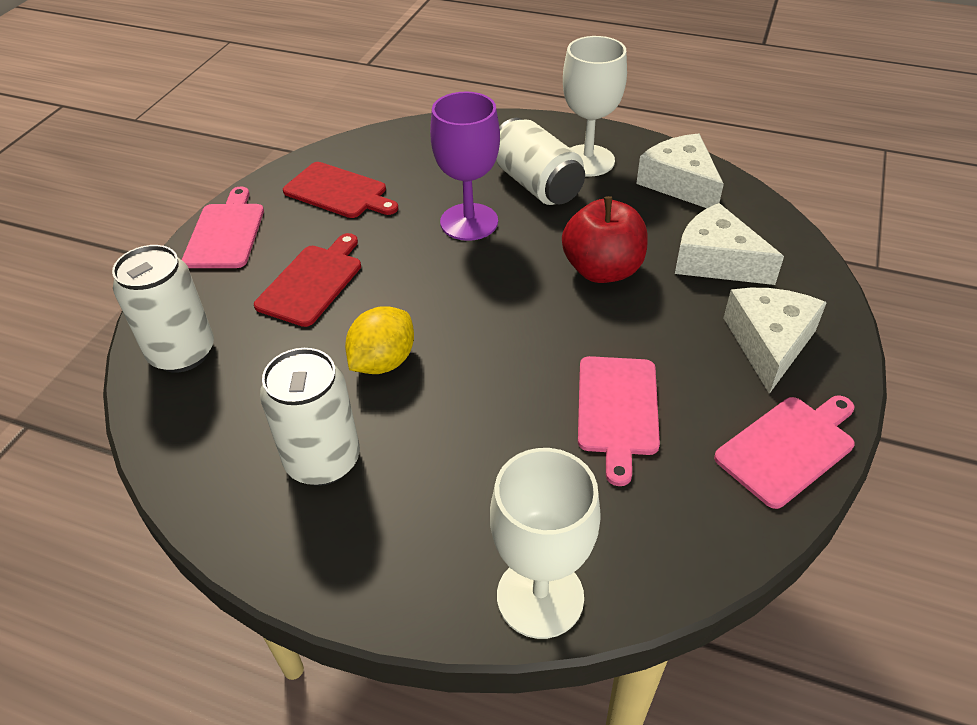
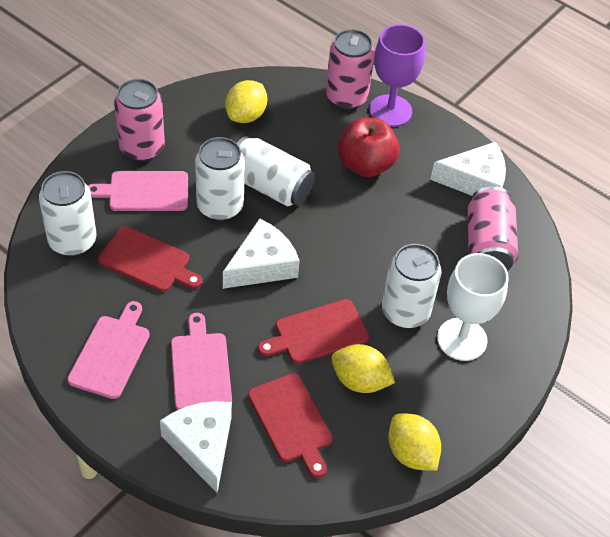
pink can: 0 -> 3
red cutting board: 2 -> 3
white can: 3 -> 4
white goblet: 2 -> 1
yellow lemon: 1 -> 3

